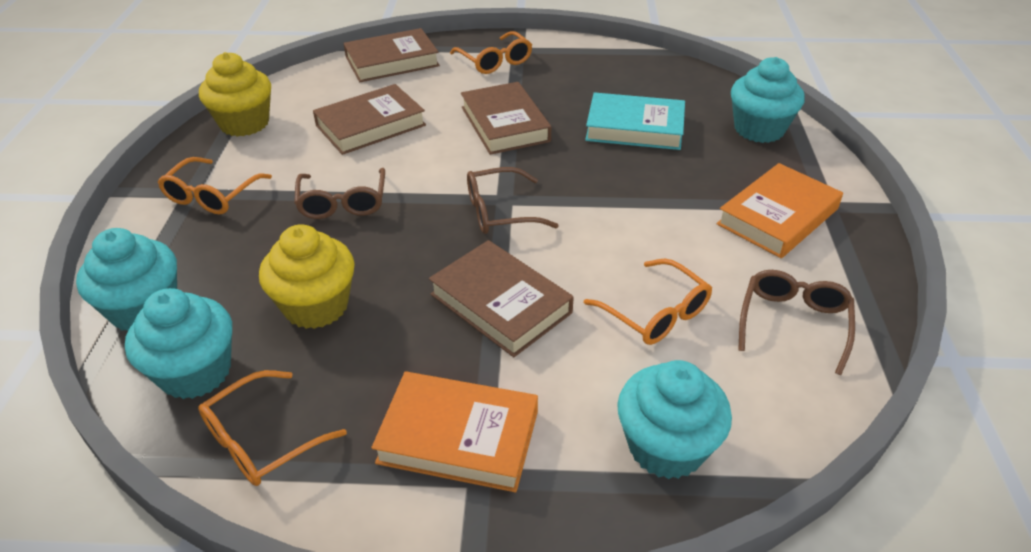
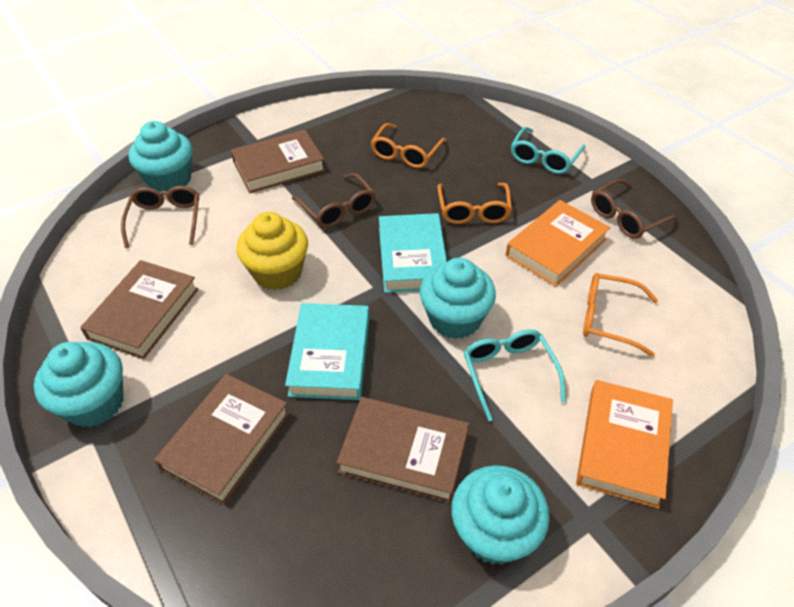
orange glasses: 4 -> 3
turquoise book: 1 -> 2
turquoise glasses: 0 -> 2
yellow cupcake: 2 -> 1

